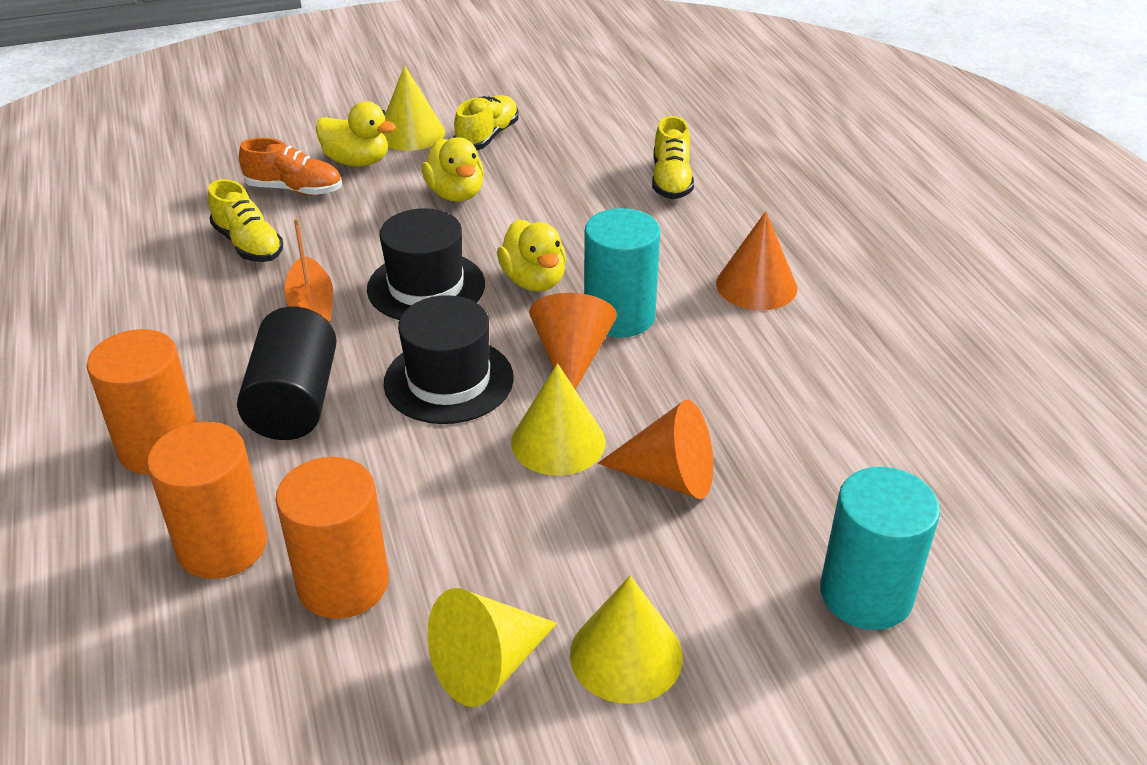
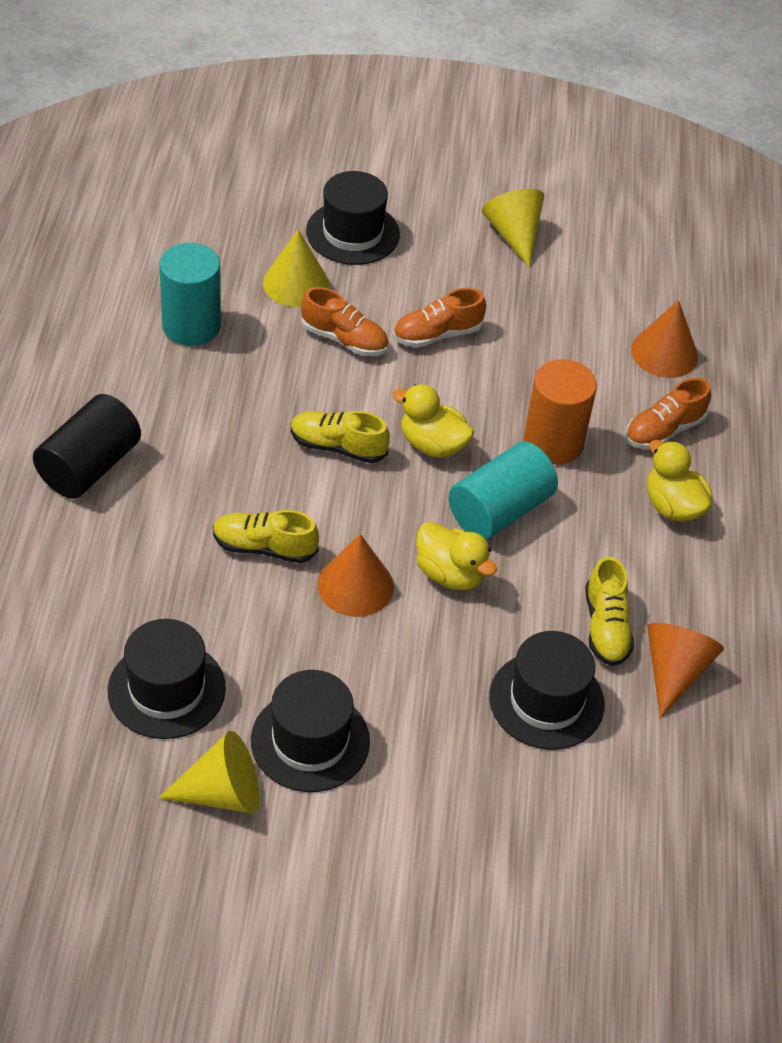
black hat: 2 -> 4
orange boat: 1 -> 0
orange cylinder: 3 -> 1
orange shoe: 1 -> 3
yellow cone: 4 -> 3

